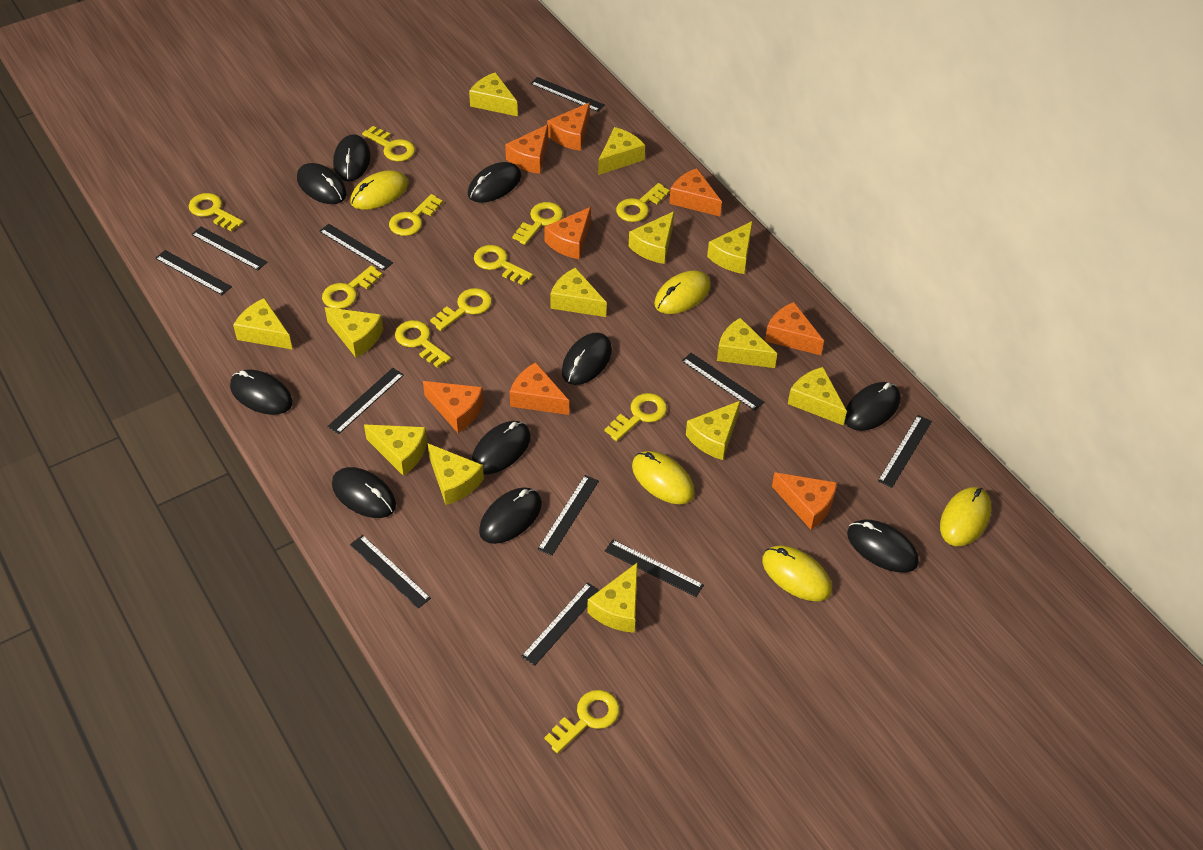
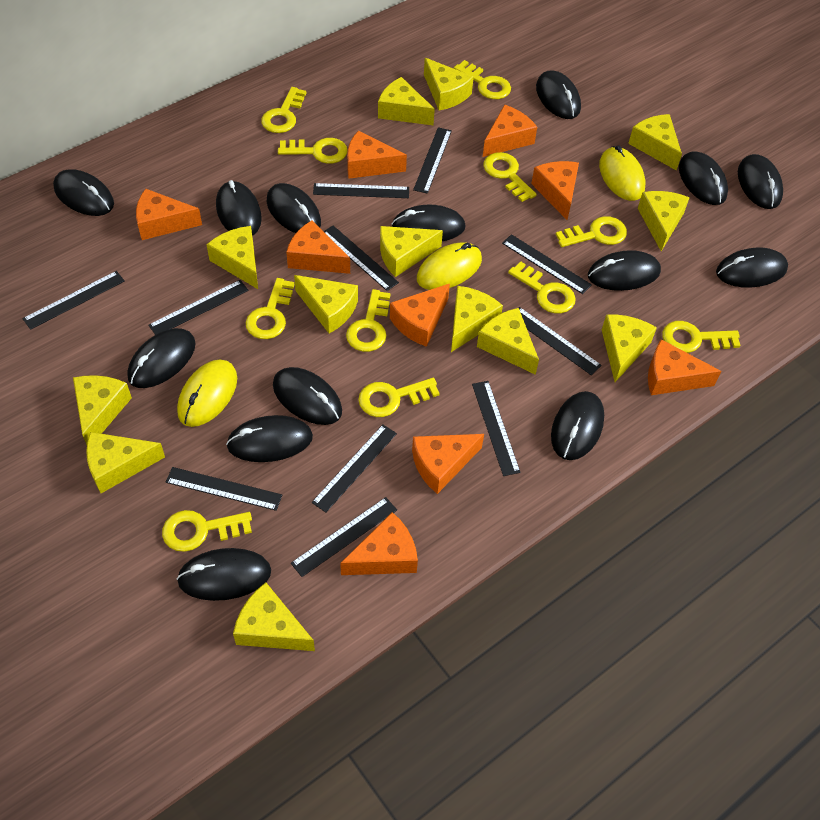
black mouse: 10 -> 14
orange cheese: 8 -> 9
yellow mouse: 5 -> 3

